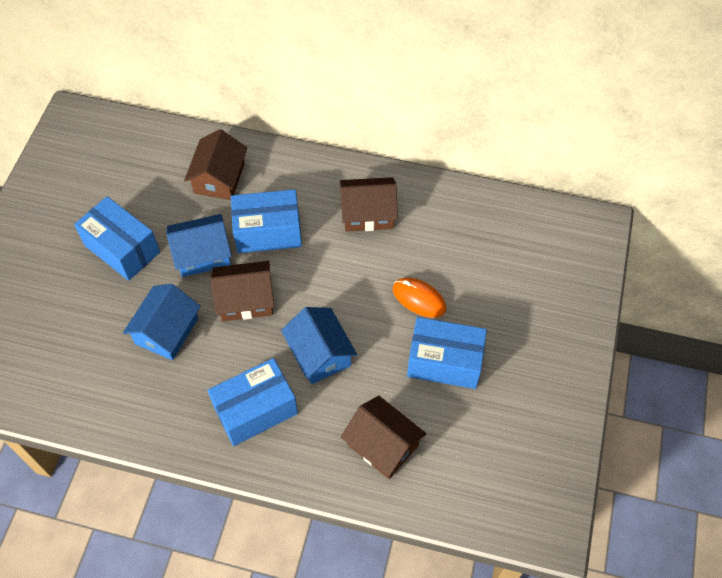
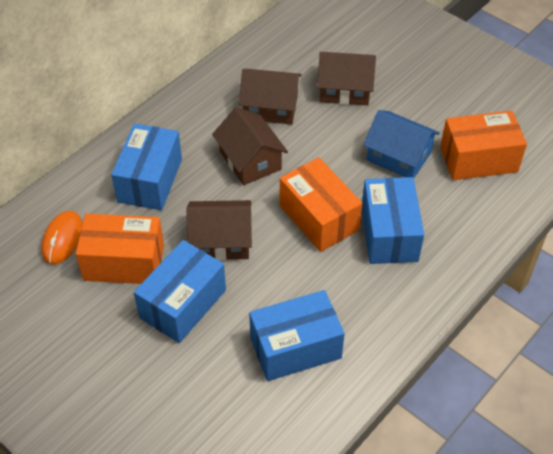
blue house: 3 -> 1
orange box: 0 -> 3

